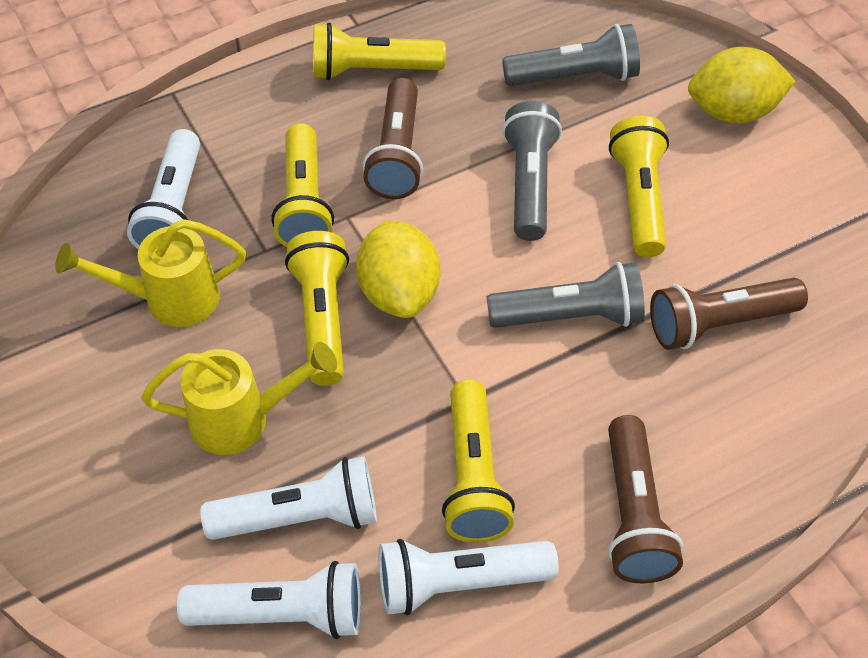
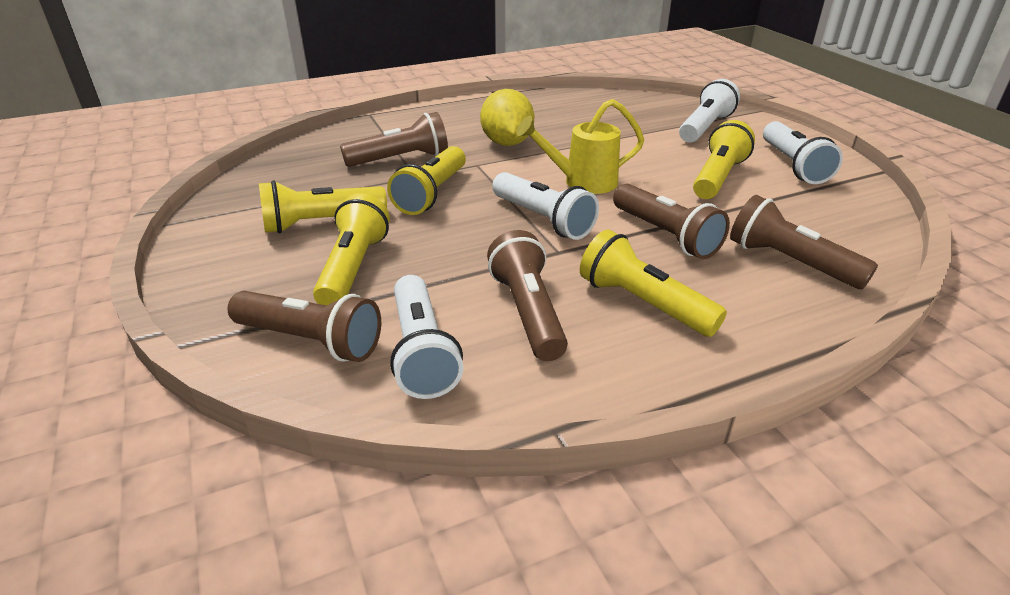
brown flashlight: 3 -> 5
grey flashlight: 3 -> 0
yellow lemon: 2 -> 1
yellow watering can: 2 -> 1

